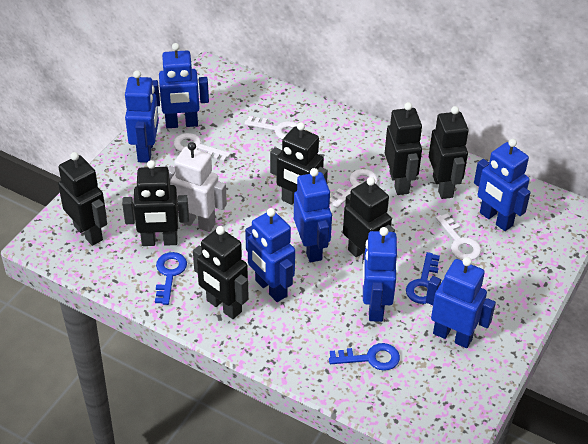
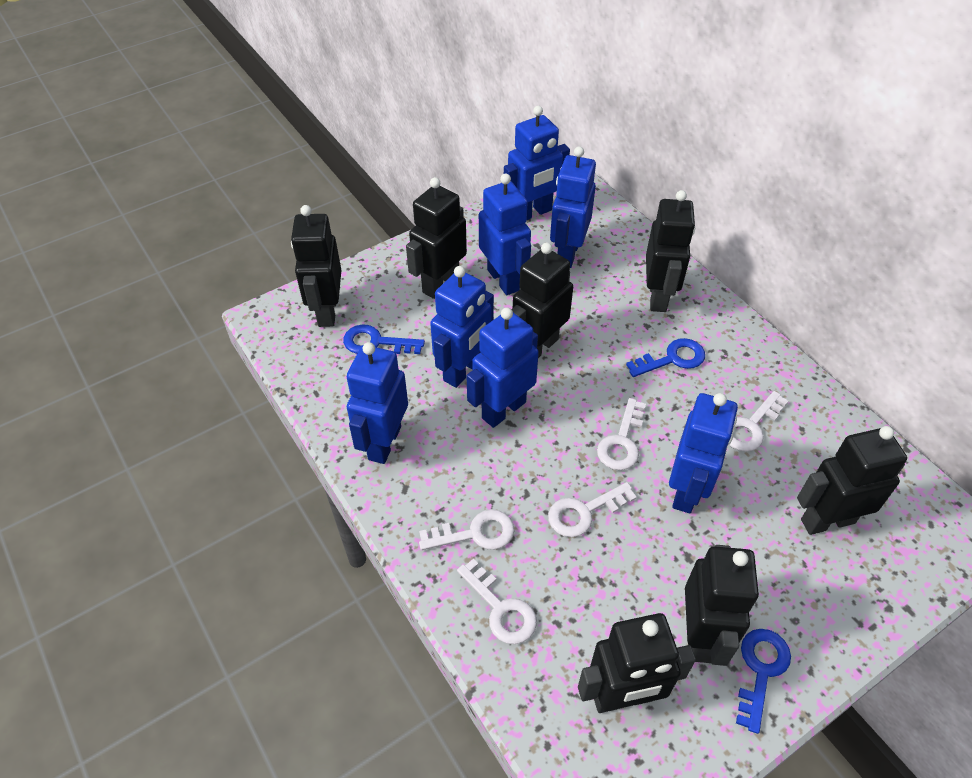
white key: 4 -> 5
white robot: 1 -> 0

